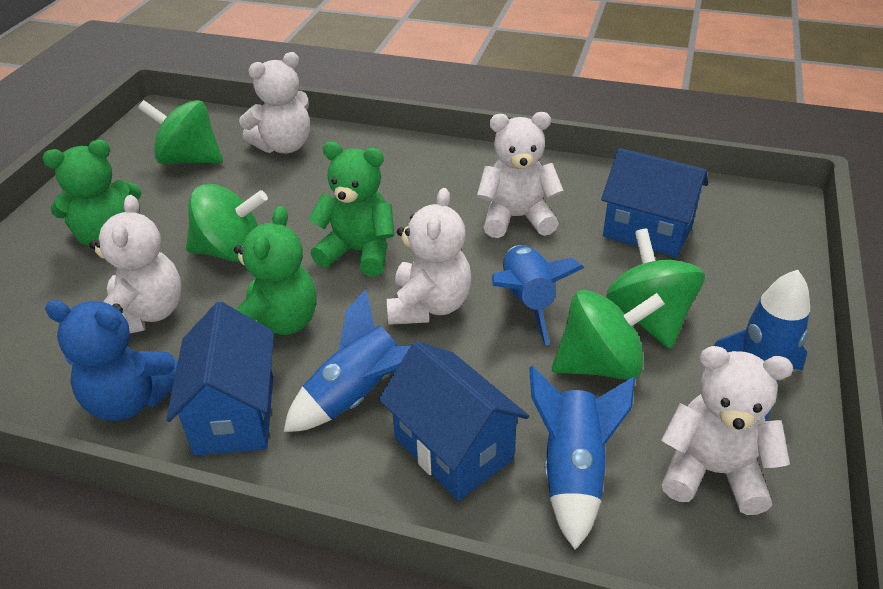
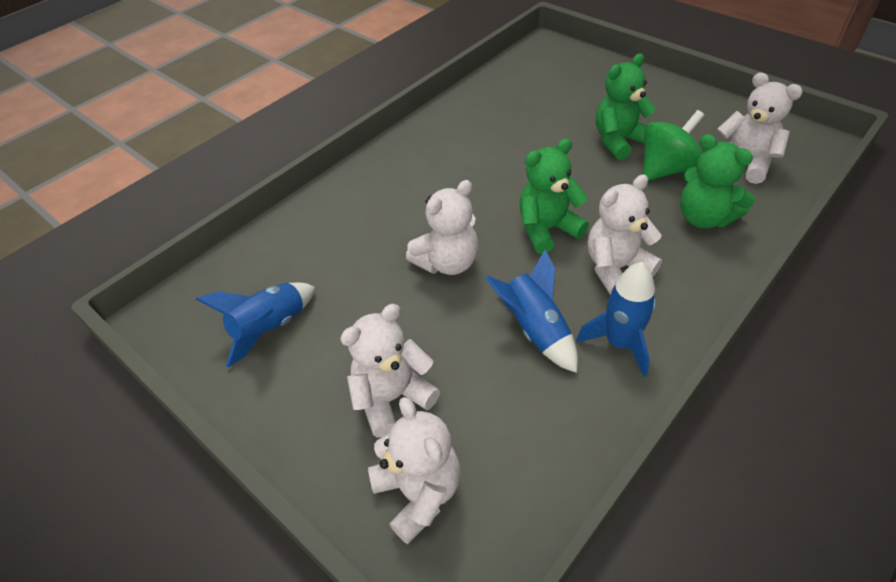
blue house: 3 -> 0
blue rocket: 4 -> 3
blue teddy bear: 1 -> 0
green spinning top: 4 -> 1

